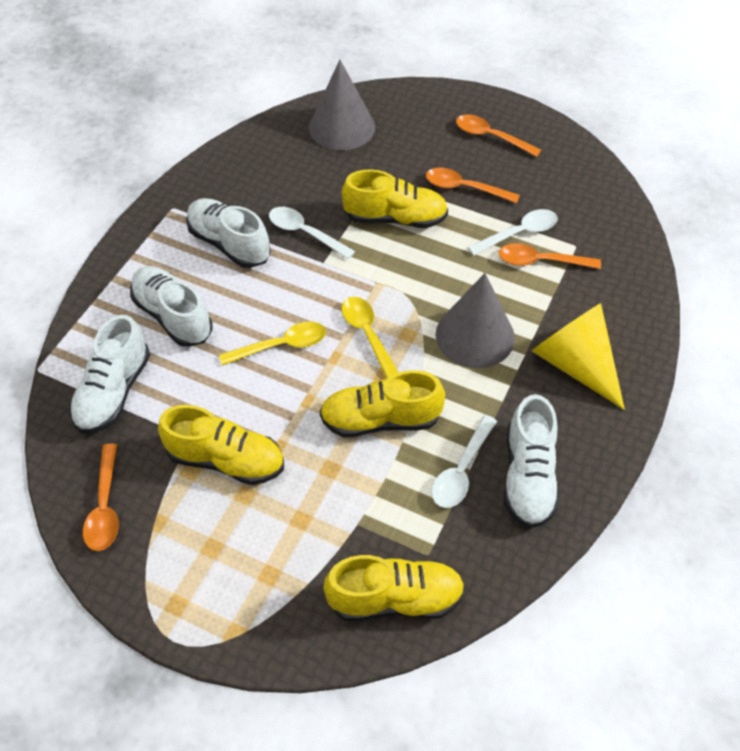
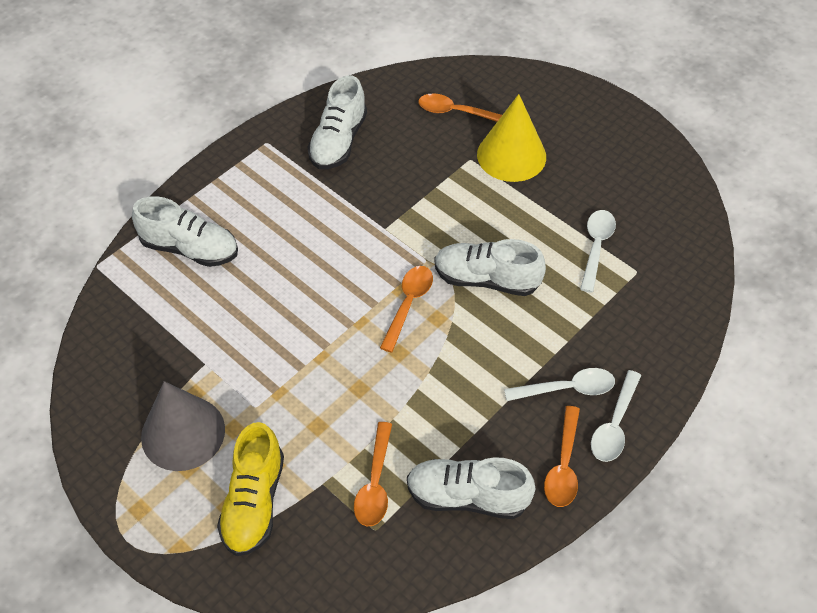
grey cone: 2 -> 1
yellow shoe: 4 -> 1
yellow spoon: 2 -> 0

